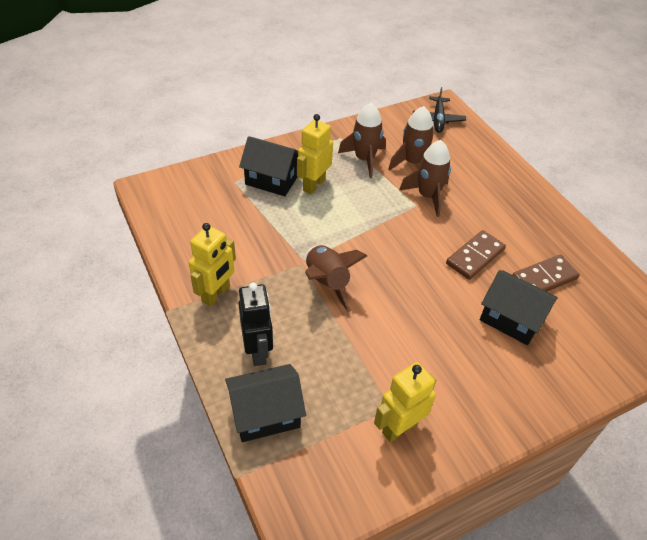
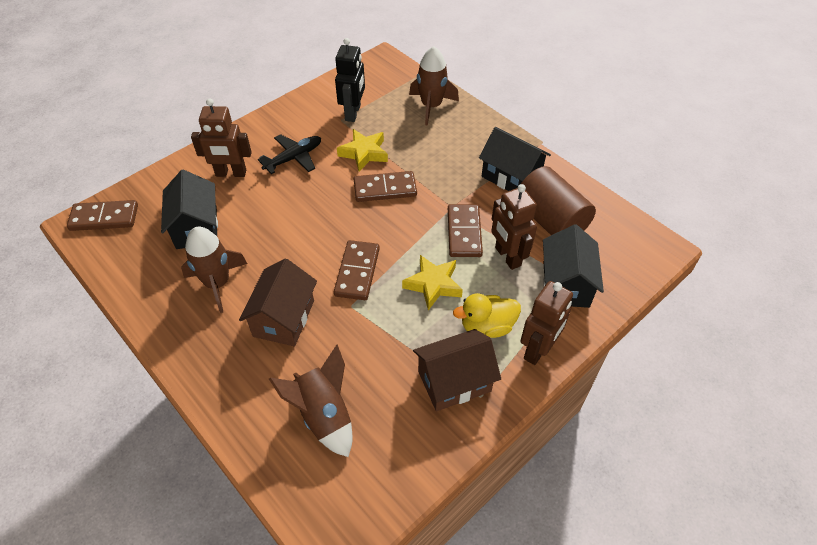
brown cylinder: 0 -> 1
brown domino: 2 -> 4
brown house: 0 -> 2
brown robot: 0 -> 3
brown rocket: 4 -> 3
yellow duck: 0 -> 1
yellow robot: 3 -> 0
yellow star: 0 -> 2

